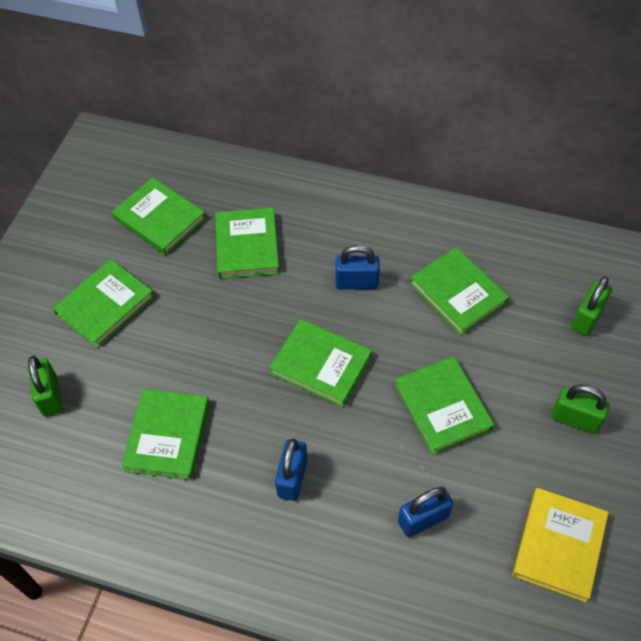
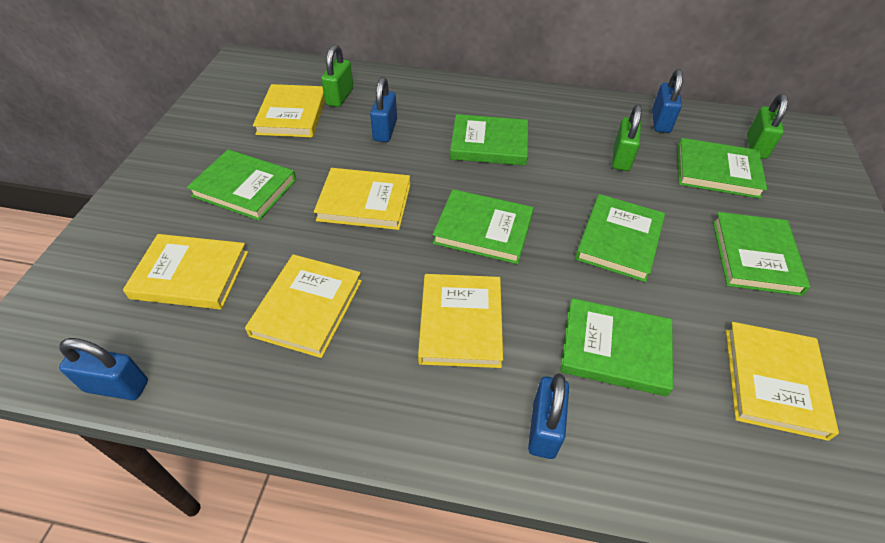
blue padlock: 3 -> 4
yellow book: 1 -> 6

